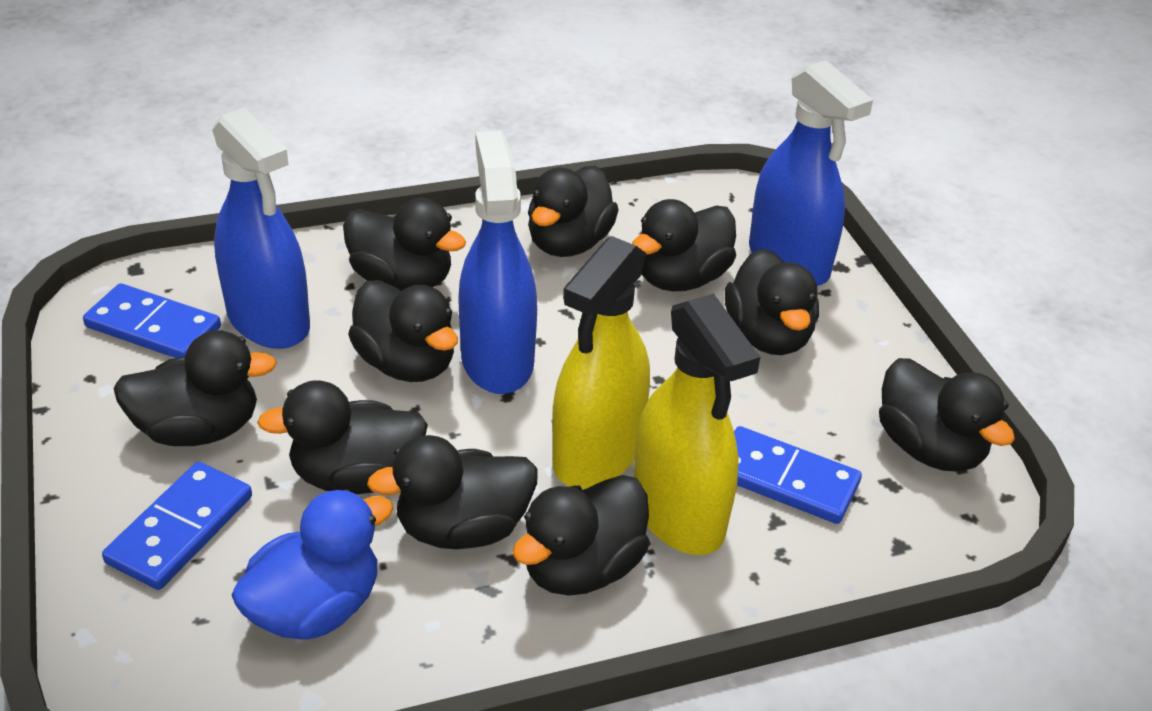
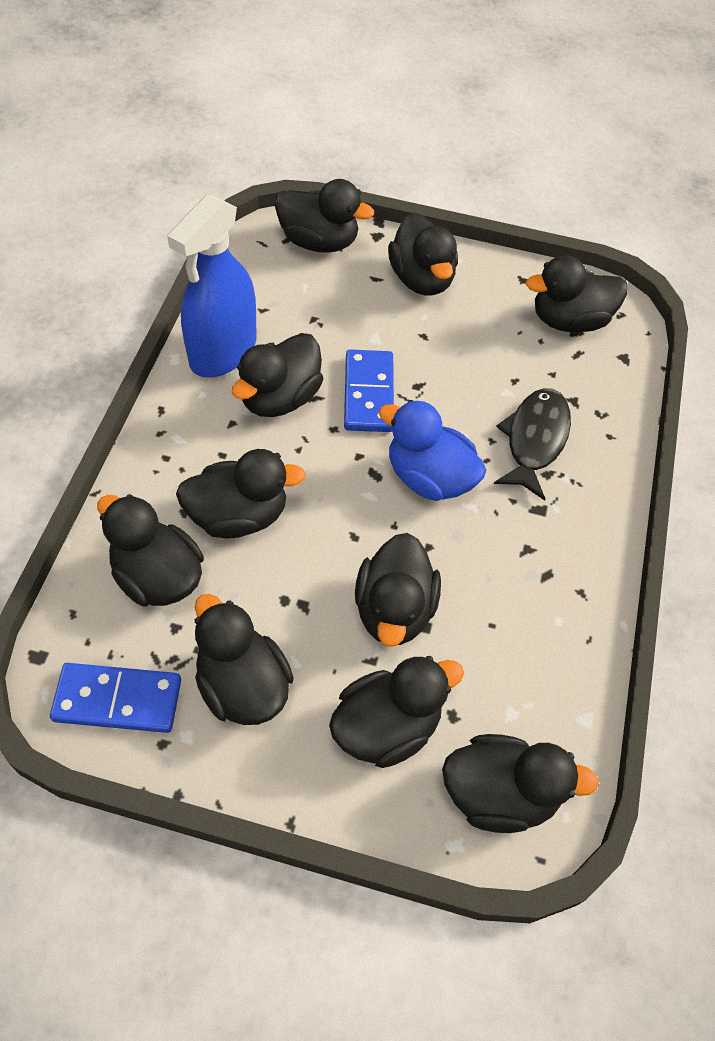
black fish: 0 -> 1
blue domino: 3 -> 2
blue spray bottle: 3 -> 1
yellow spray bottle: 2 -> 0

